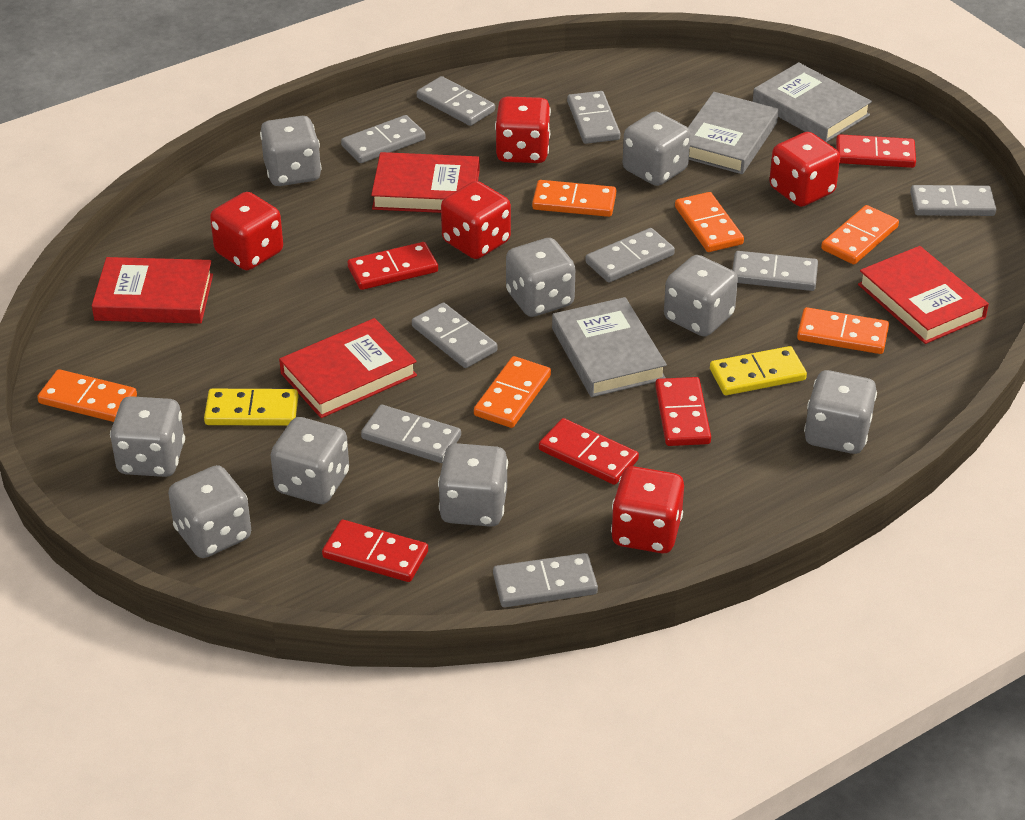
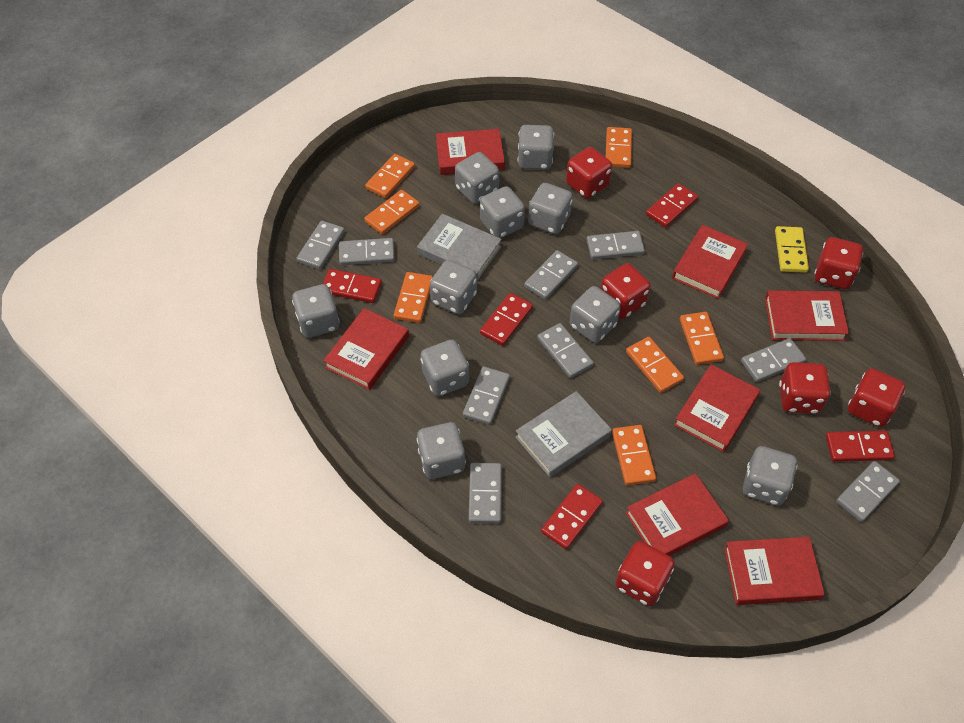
grey book: 3 -> 2
grey dice: 9 -> 10
orange domino: 6 -> 7
red book: 4 -> 7
red dice: 5 -> 6
yellow domino: 2 -> 1

